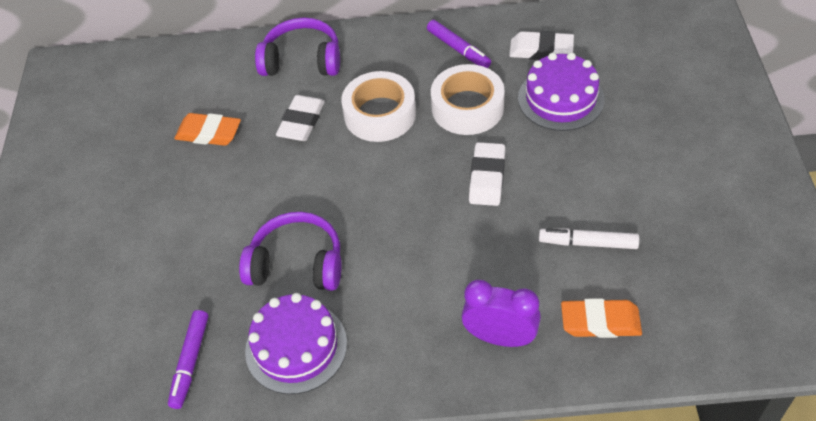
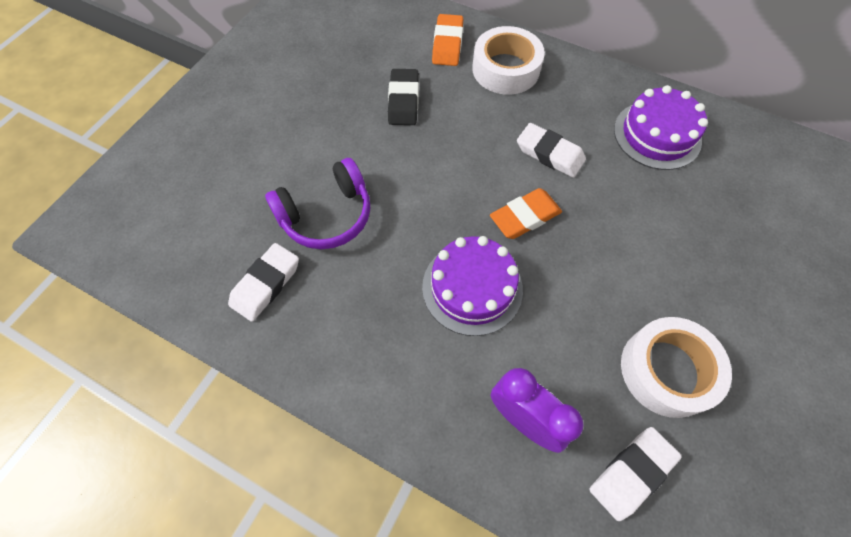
black eraser: 0 -> 1
purple headphones: 2 -> 1
purple marker: 2 -> 0
white marker: 1 -> 0

